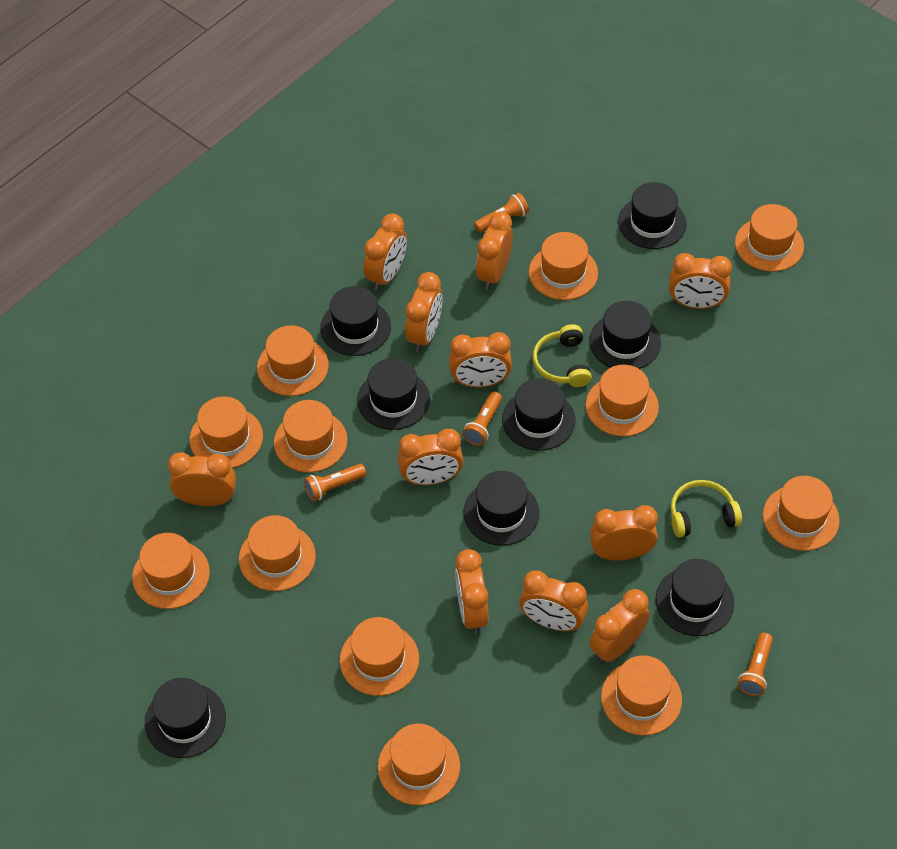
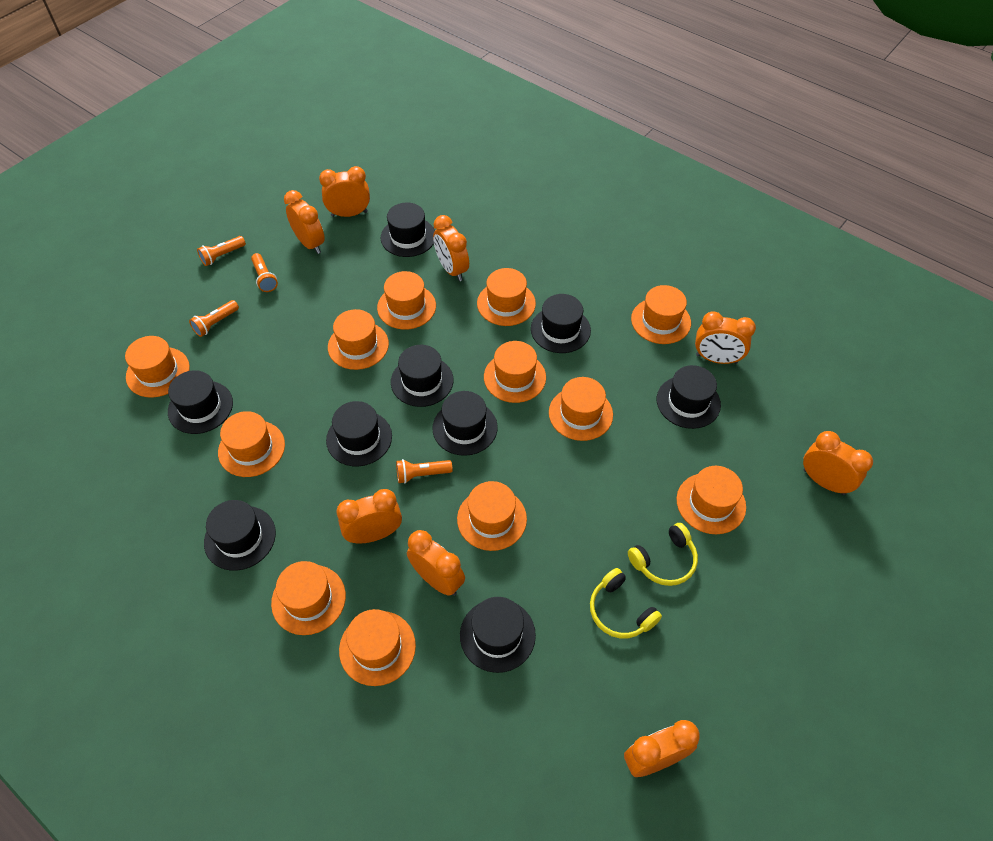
black hat: 8 -> 9
orange clock: 11 -> 8

